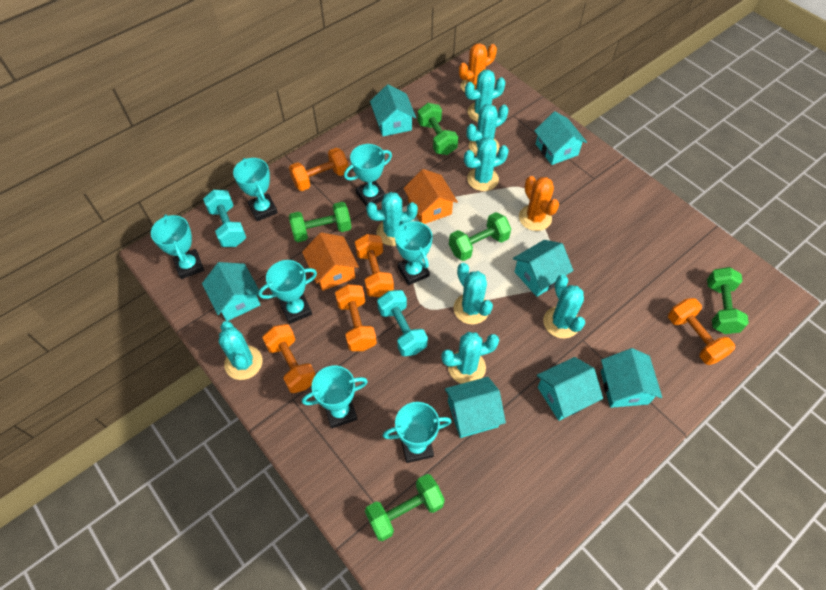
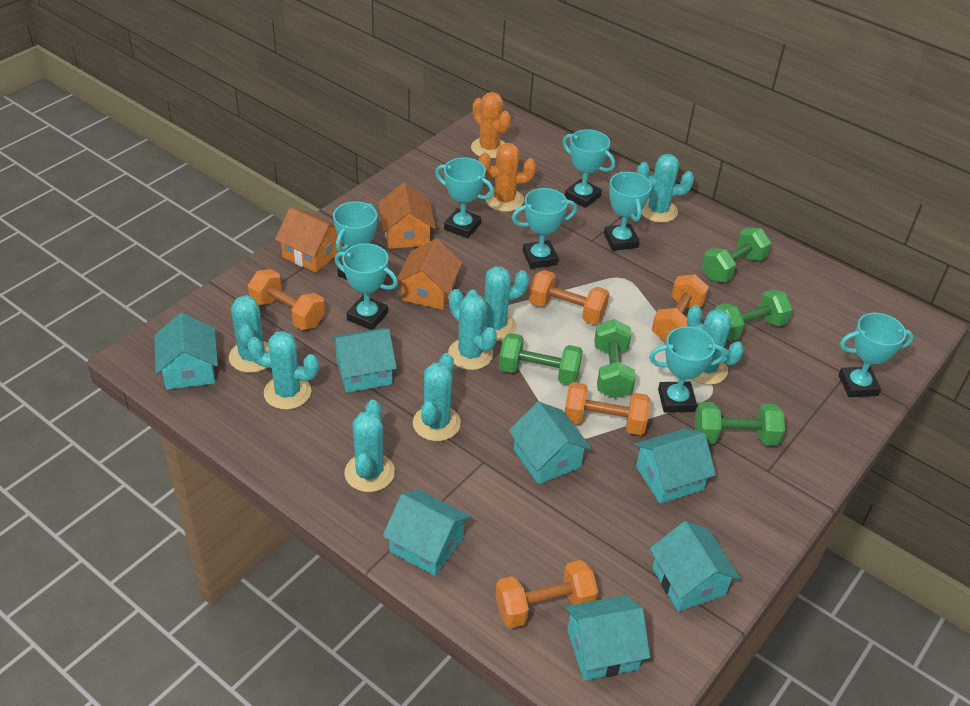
orange house: 2 -> 3
turquoise dumbbell: 2 -> 0
turquoise trophy: 7 -> 8

